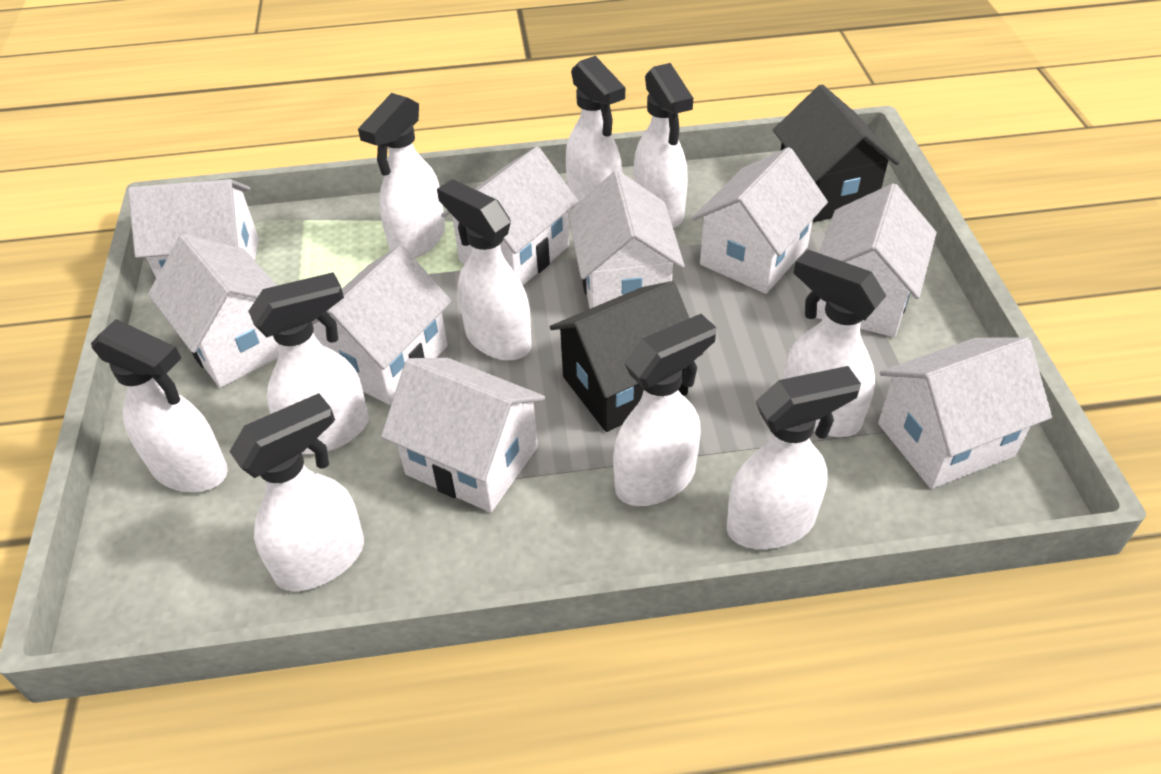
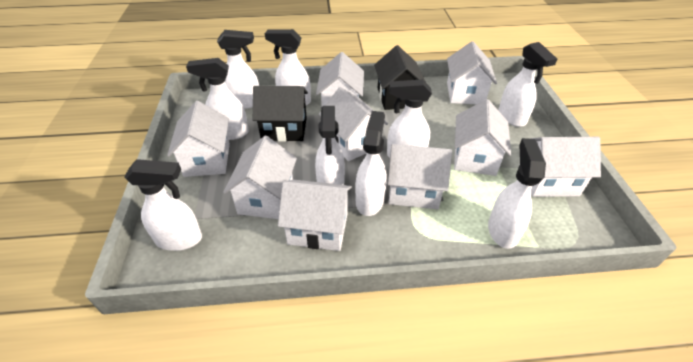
white spray bottle: 10 -> 9

